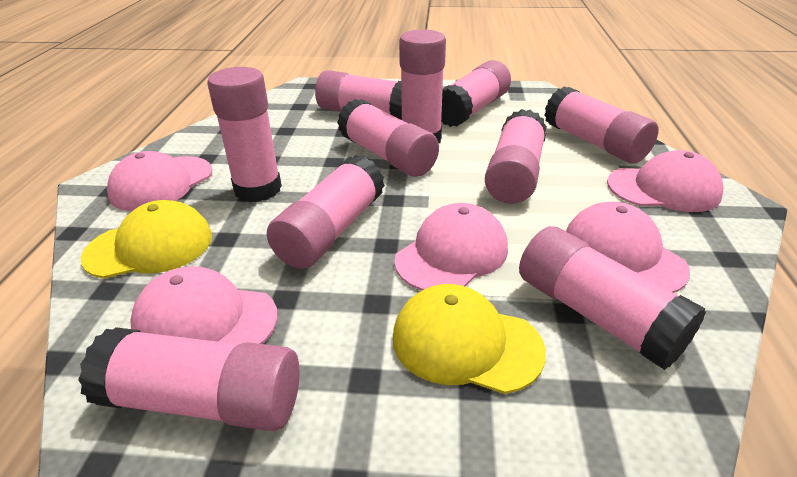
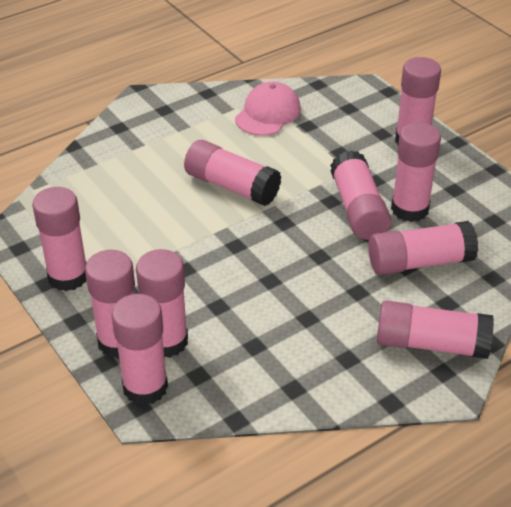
pink cap: 5 -> 1
yellow cap: 2 -> 0

